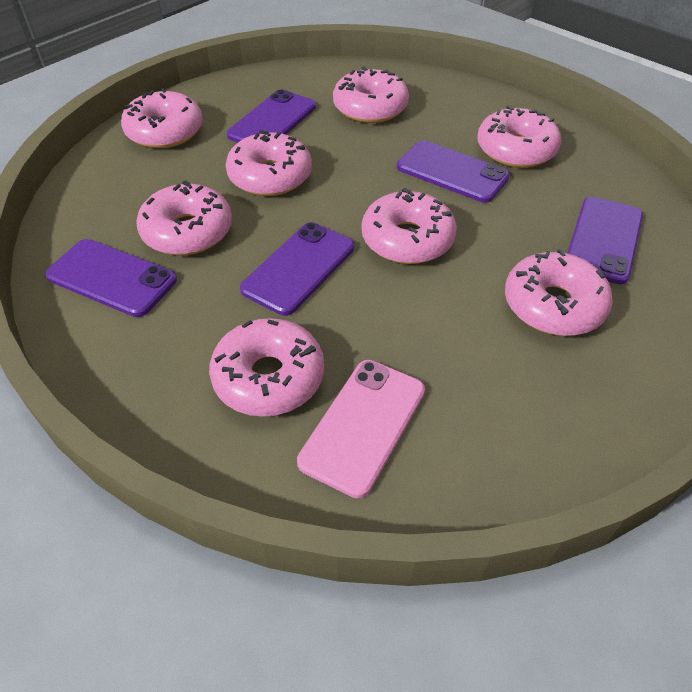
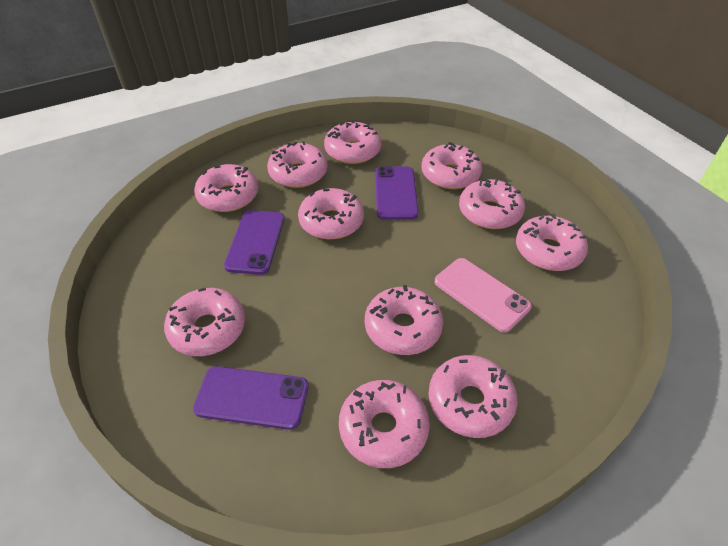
pink donut: 8 -> 11
purple phone: 5 -> 3

